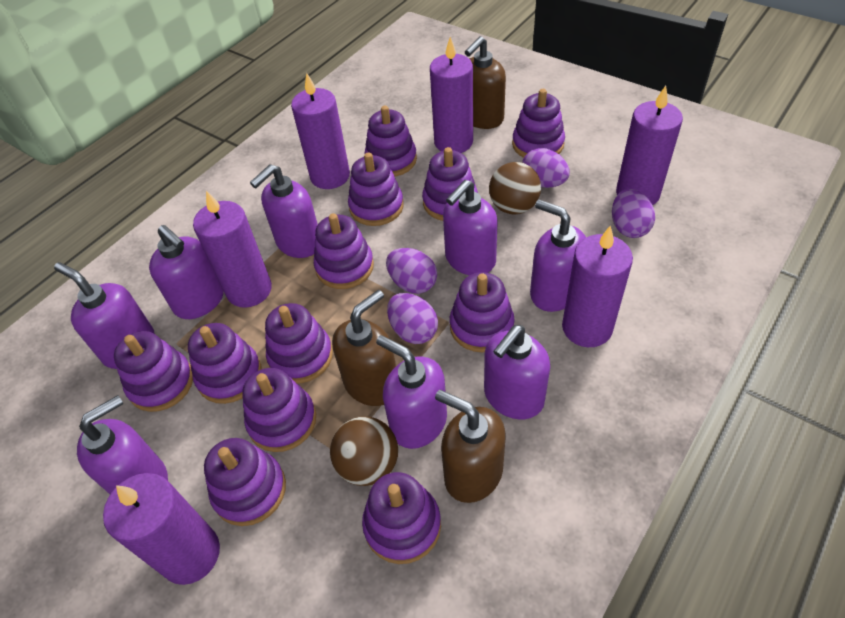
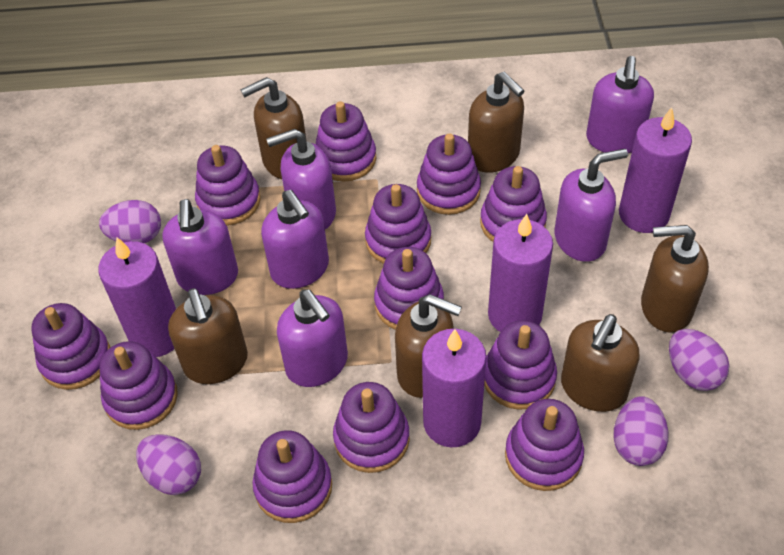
brown ball: 2 -> 0
brown soap dispenser: 3 -> 6
purple candle: 6 -> 4
purple soap dispenser: 8 -> 6

